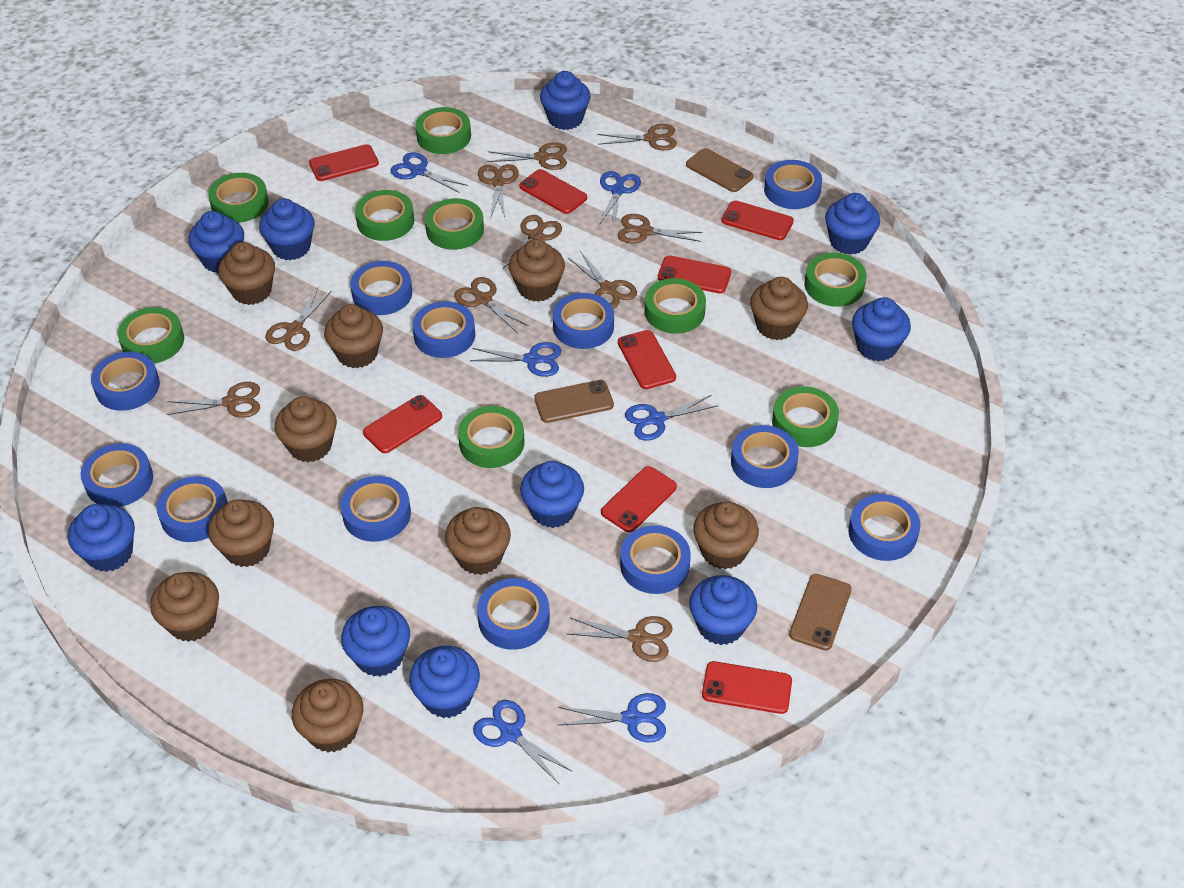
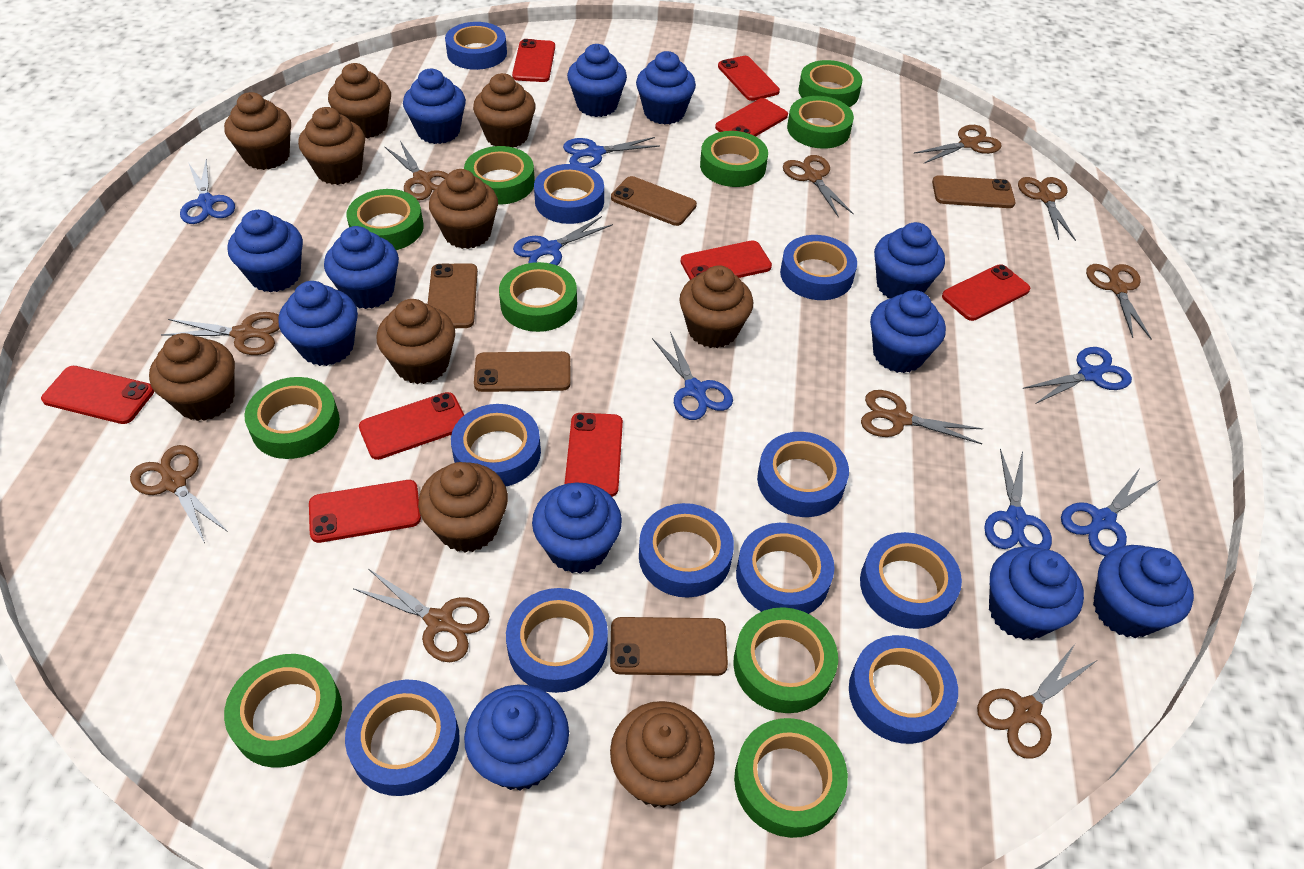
blue cupcake: 10 -> 12
blue scissors: 6 -> 7
blue tape: 12 -> 11
brown phone: 3 -> 5
green tape: 9 -> 10
red phone: 8 -> 9

